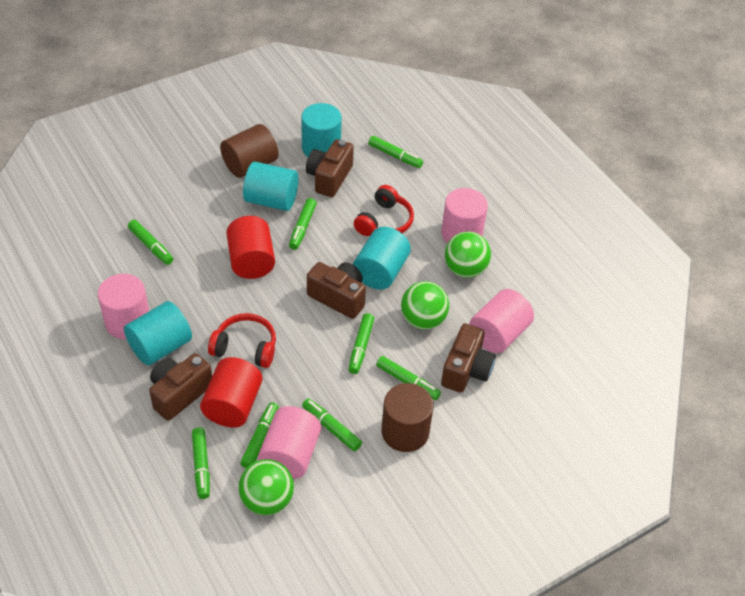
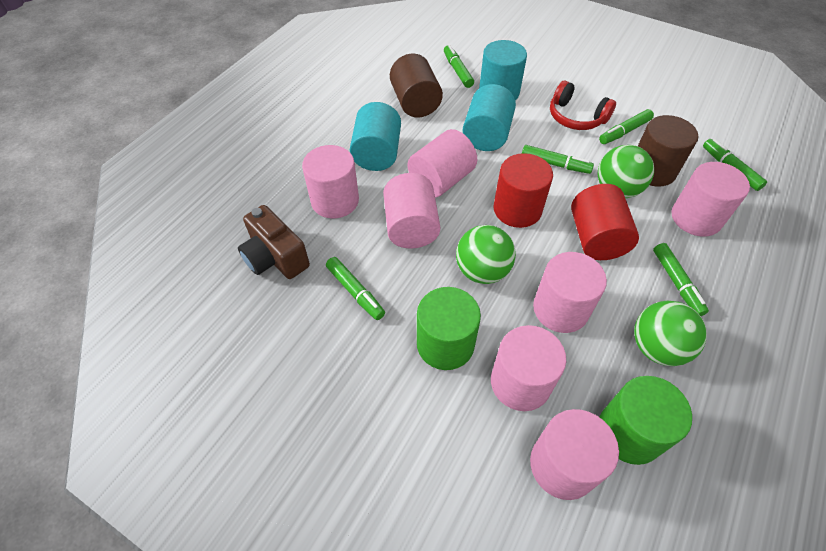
brown camera: 4 -> 1
green cylinder: 0 -> 2
green marker: 8 -> 6
pink cylinder: 4 -> 7
red headphones: 2 -> 1
turquoise cylinder: 4 -> 3

